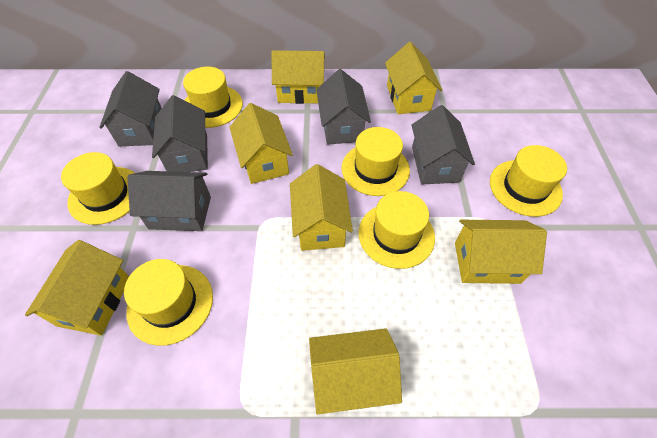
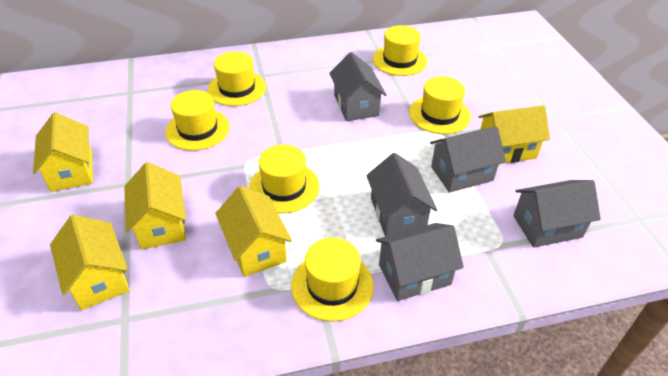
yellow house: 7 -> 5

